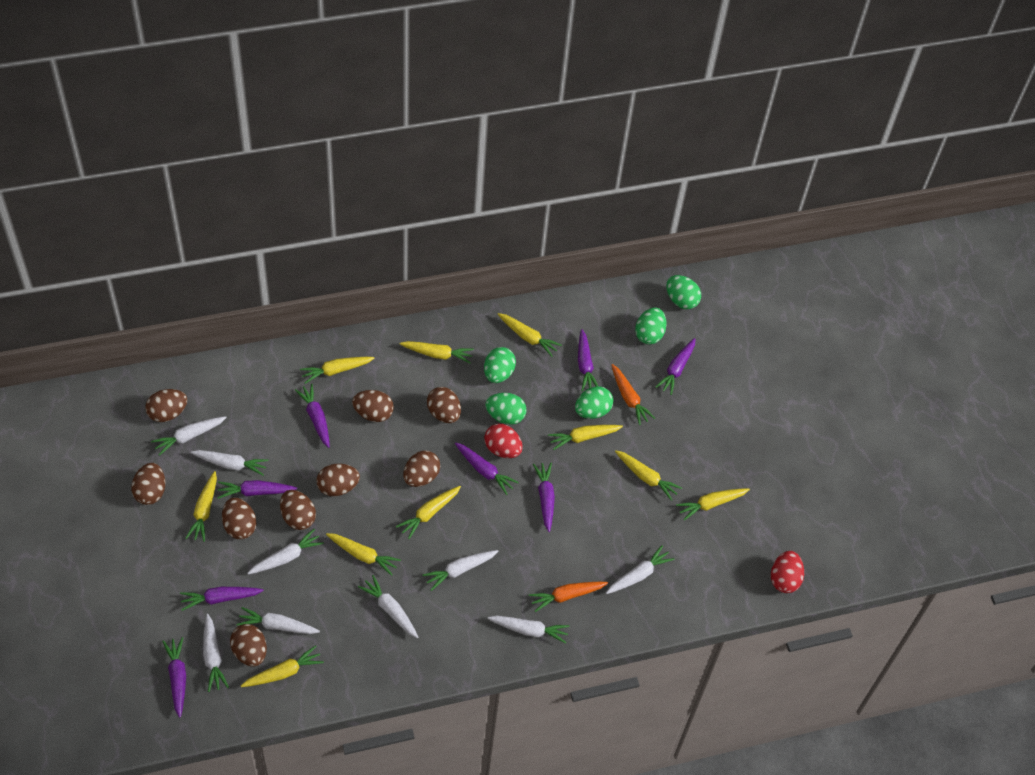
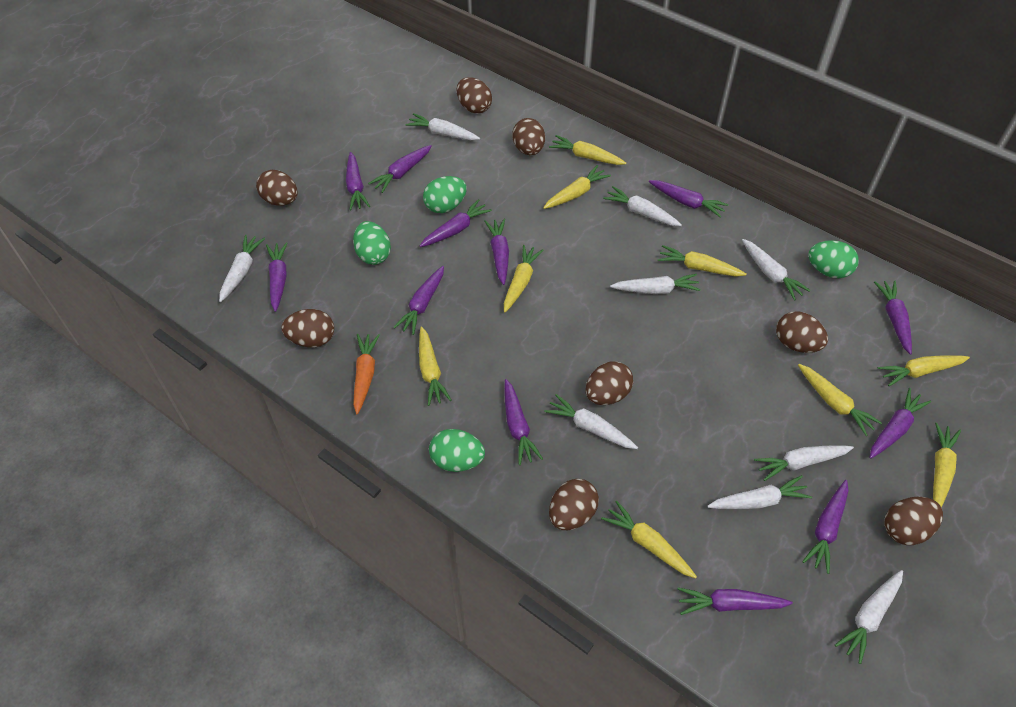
brown egg: 9 -> 8
green egg: 5 -> 4
orange carrot: 2 -> 1
purple carrot: 8 -> 12
red egg: 2 -> 0
yellow carrot: 10 -> 9

